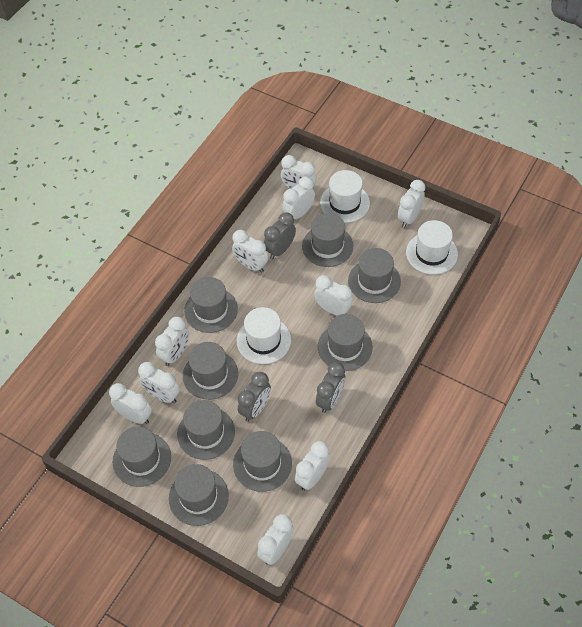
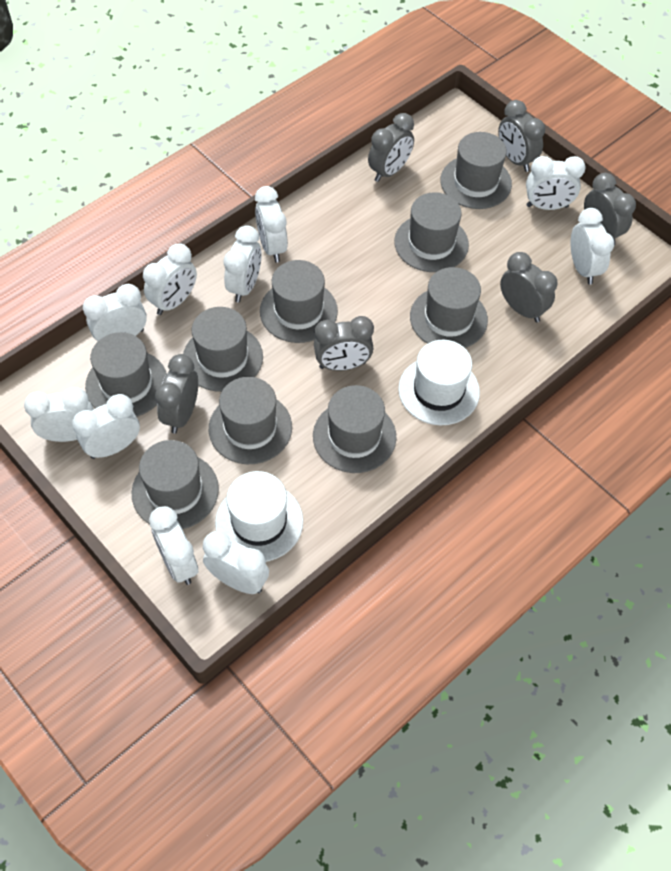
grey clock: 3 -> 6
white hat: 3 -> 2

